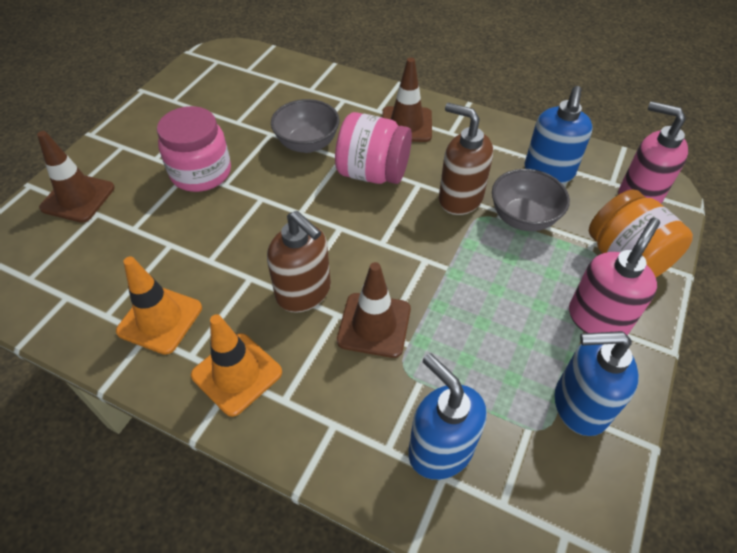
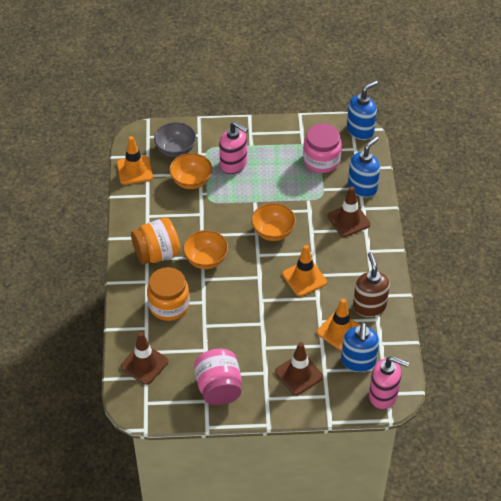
brown soap dispenser: 2 -> 1
grey bowl: 2 -> 1
orange bowl: 0 -> 3
orange jar: 1 -> 2
orange traffic cone: 2 -> 3

